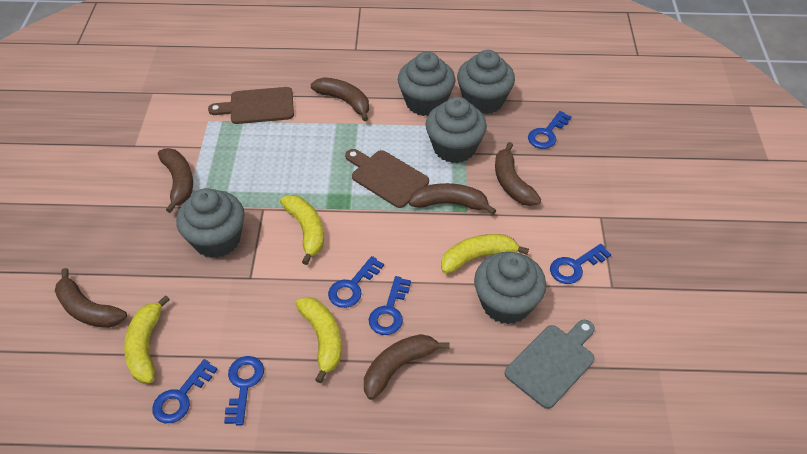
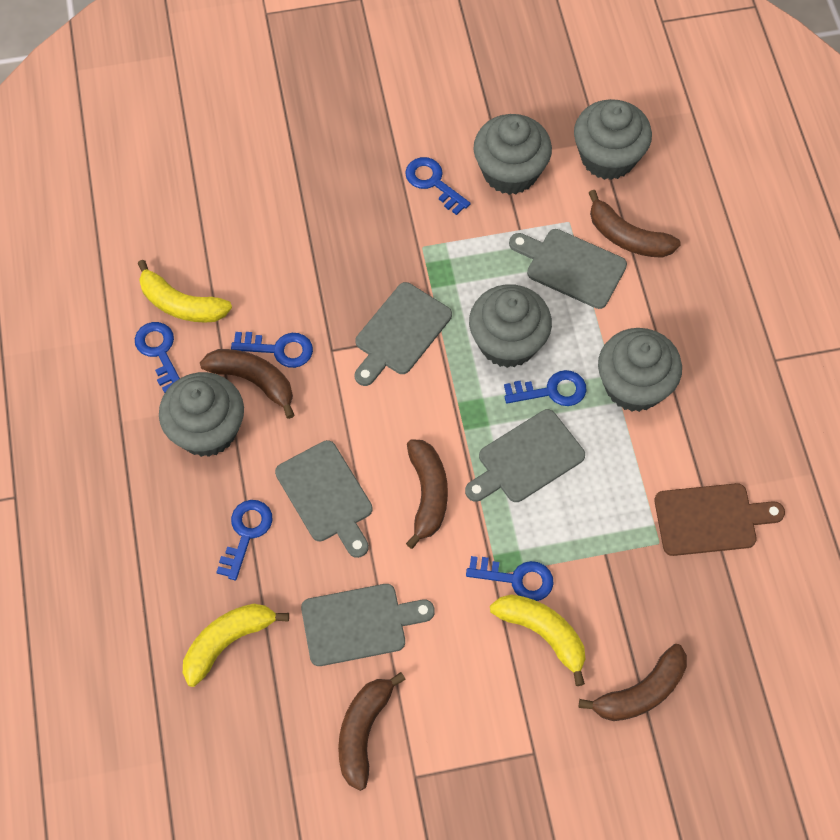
brown banana: 6 -> 5
brown cutting board: 2 -> 1
grey cutting board: 1 -> 5
yellow banana: 4 -> 3

